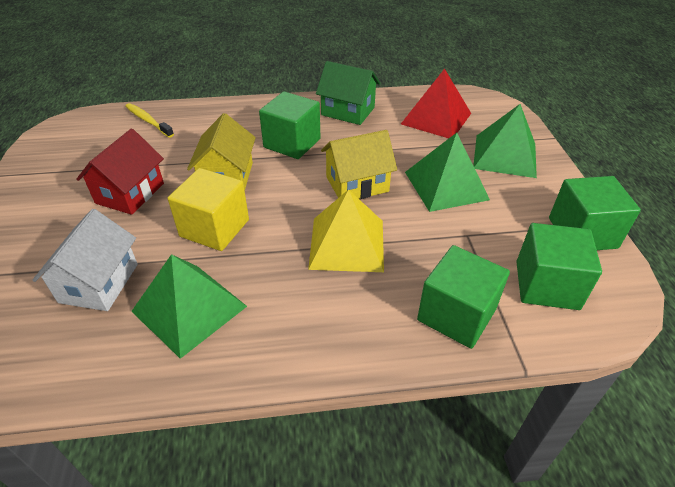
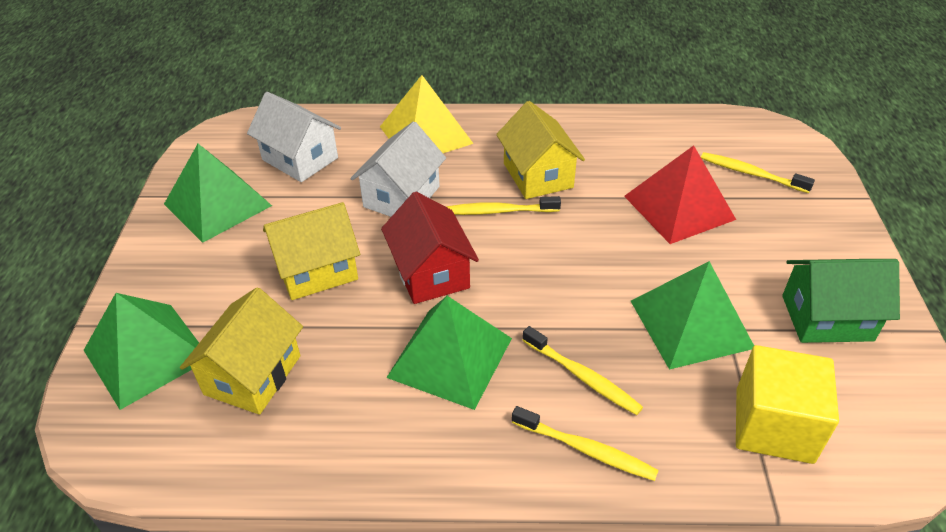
green cube: 4 -> 0
green pyramid: 3 -> 4
white house: 1 -> 2
yellow house: 2 -> 3
yellow toothbrush: 1 -> 4

